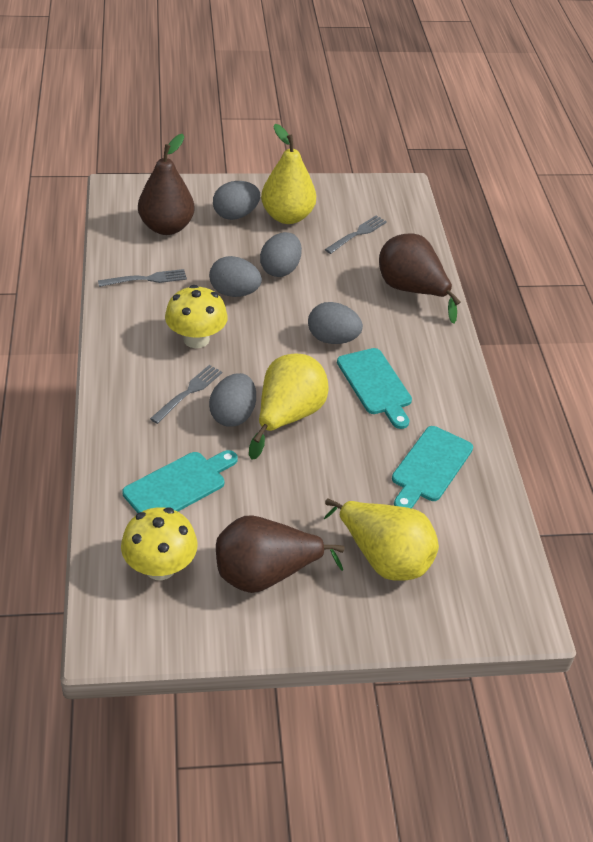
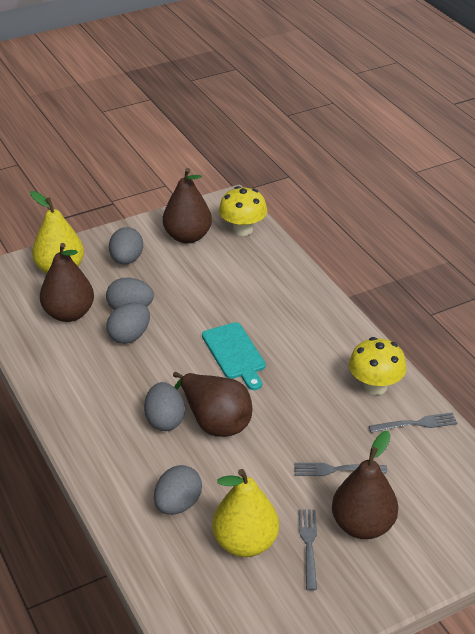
brown pear: 3 -> 4
turquoise cutting board: 3 -> 1
yellow pear: 3 -> 2

